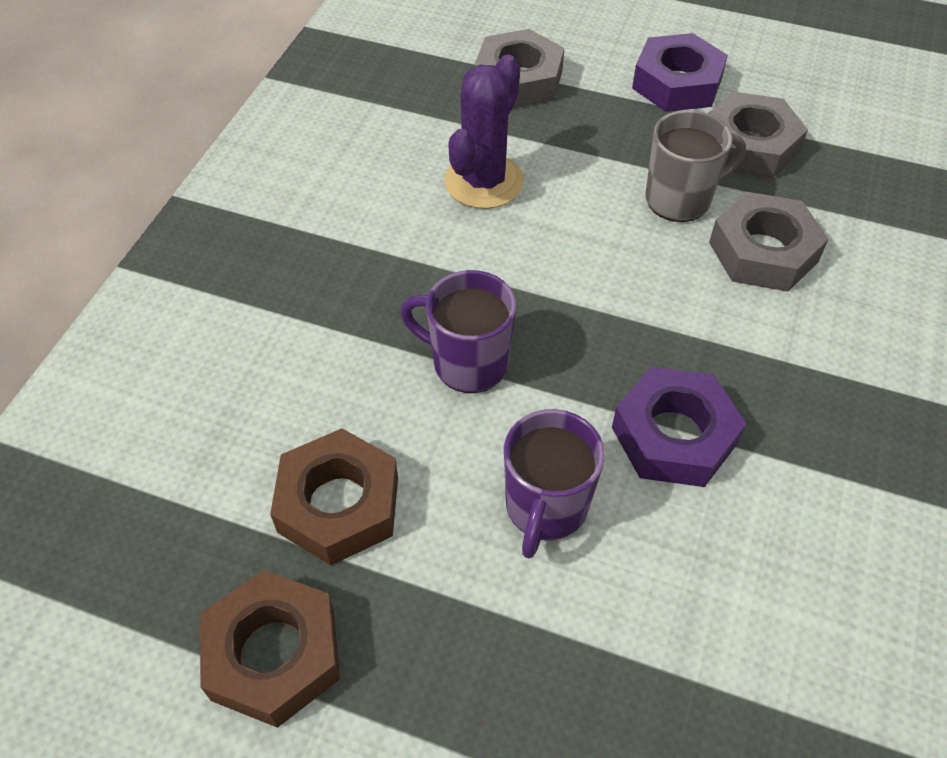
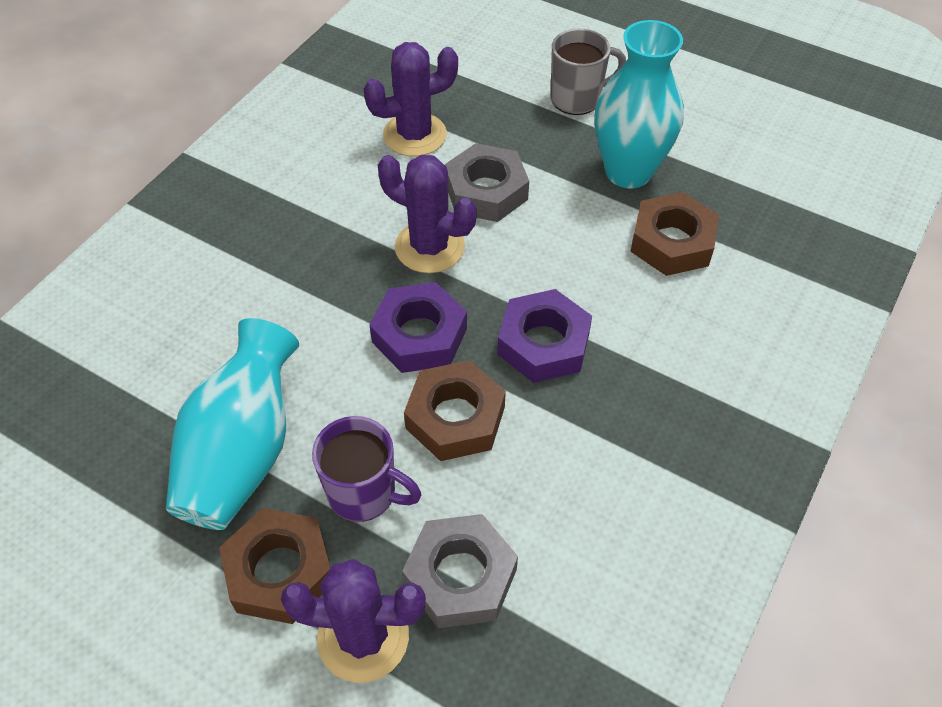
brown nut: 2 -> 3
grey nut: 3 -> 2
purple cactus: 1 -> 3
purple mug: 2 -> 1
turquoise vase: 0 -> 2

